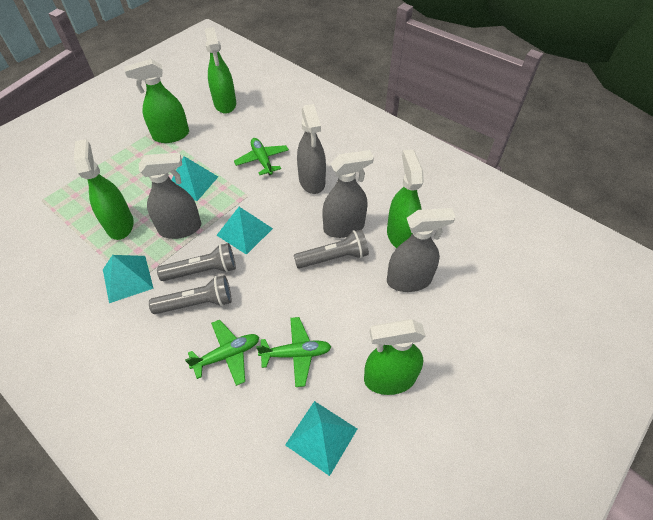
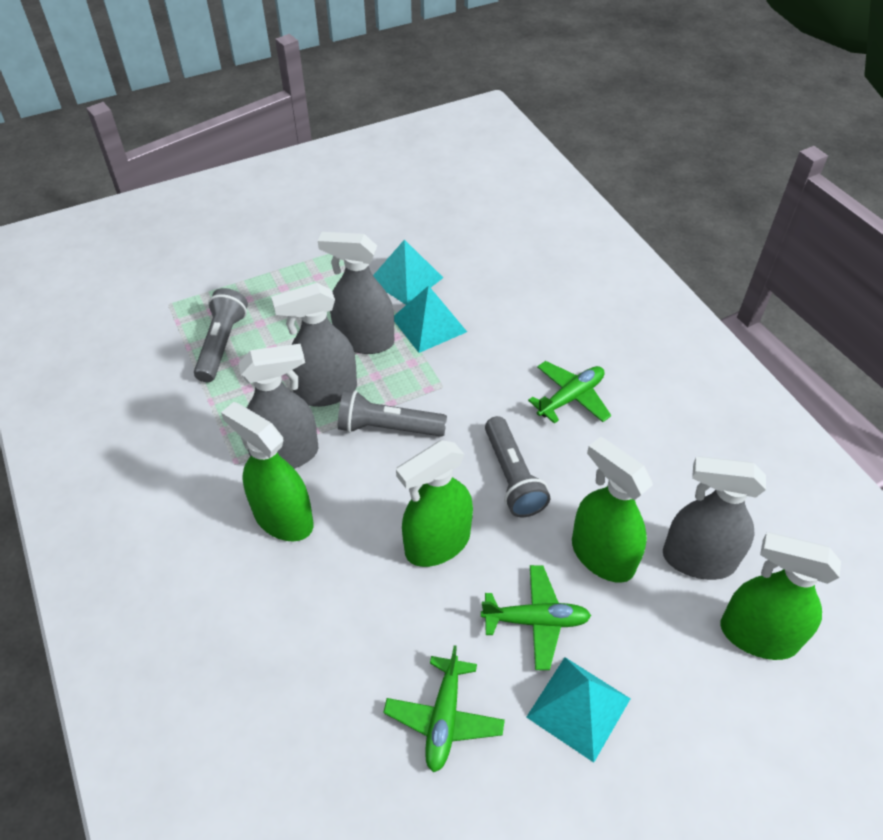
green spray bottle: 5 -> 4
turquoise pyramid: 4 -> 3

